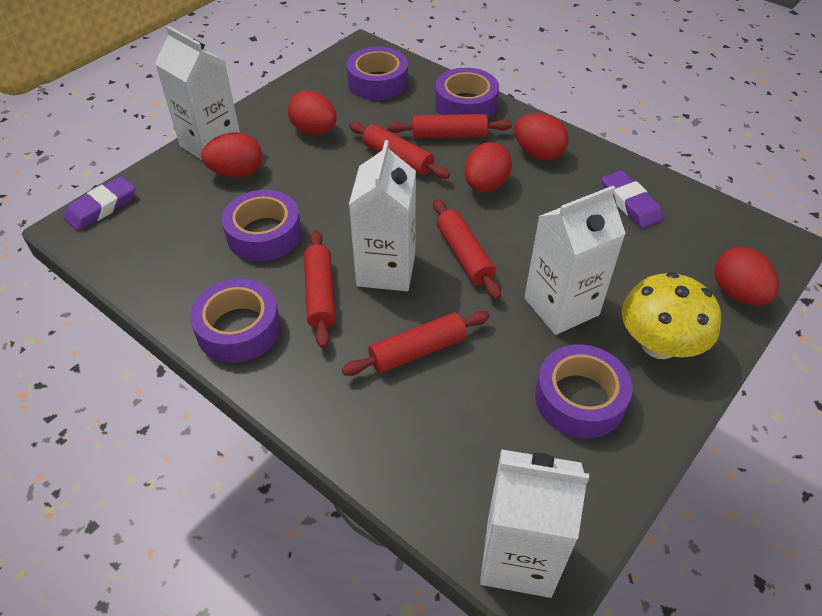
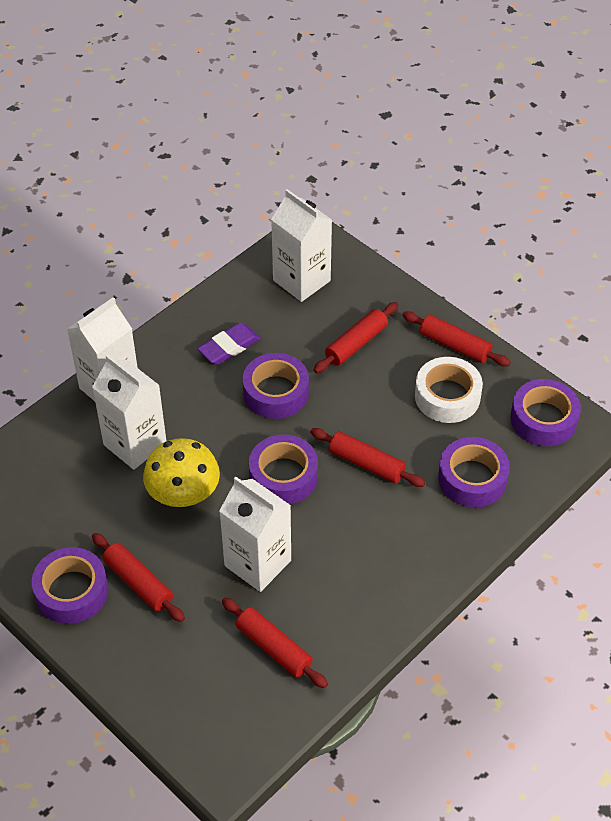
purple eraser: 2 -> 1
red egg: 5 -> 0
white tape: 0 -> 1

